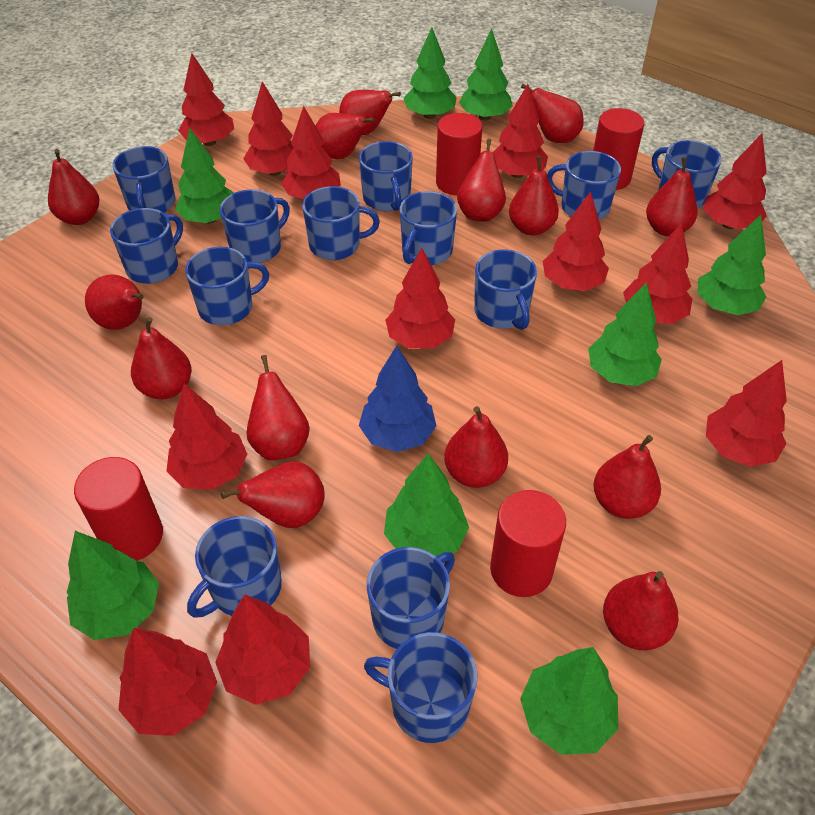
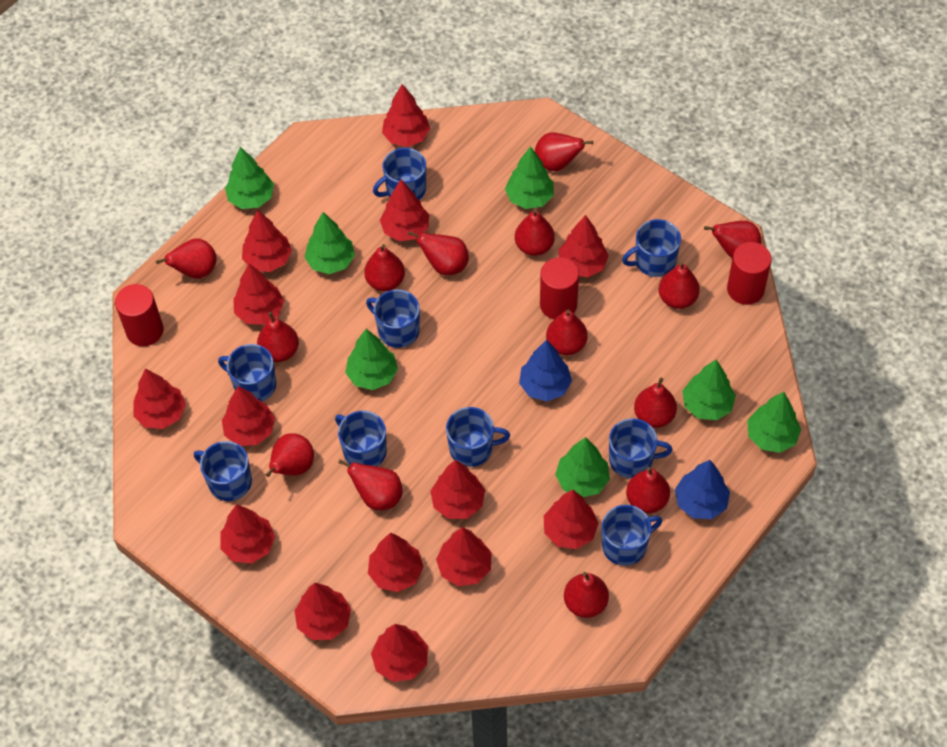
blue mug: 13 -> 9
blue tree: 1 -> 2
green tree: 8 -> 7
red cylinder: 4 -> 3
red tree: 12 -> 14

